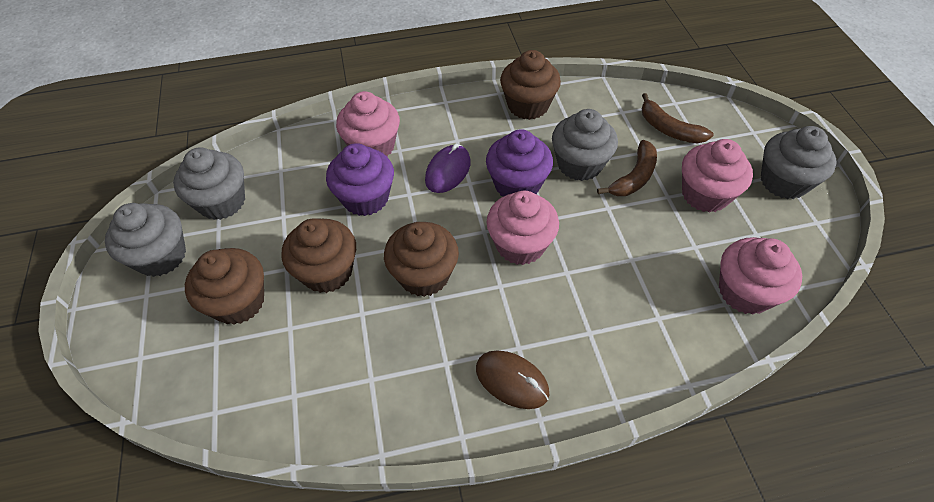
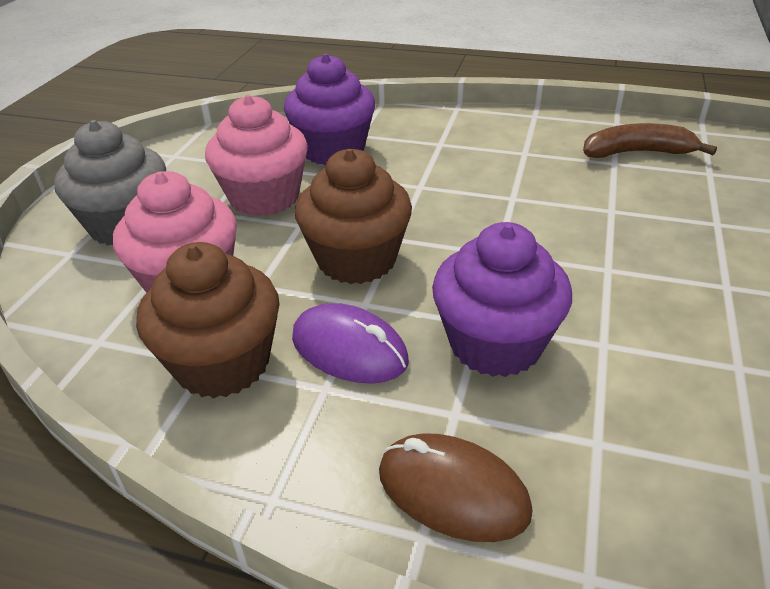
brown banana: 2 -> 1
brown cupcake: 4 -> 2
grey cupcake: 4 -> 1
pink cupcake: 4 -> 2

